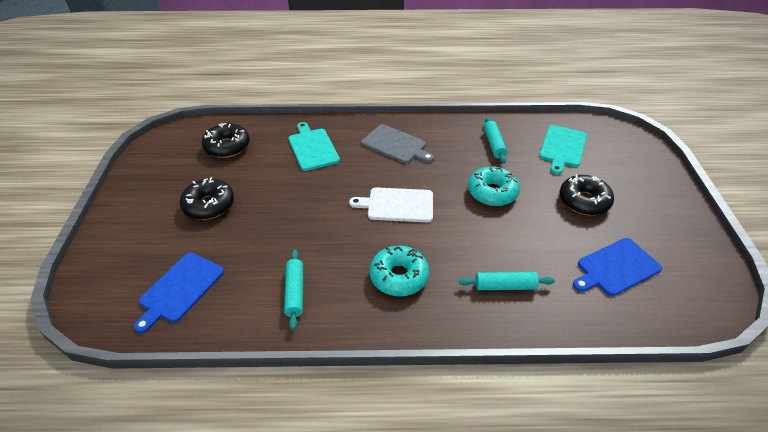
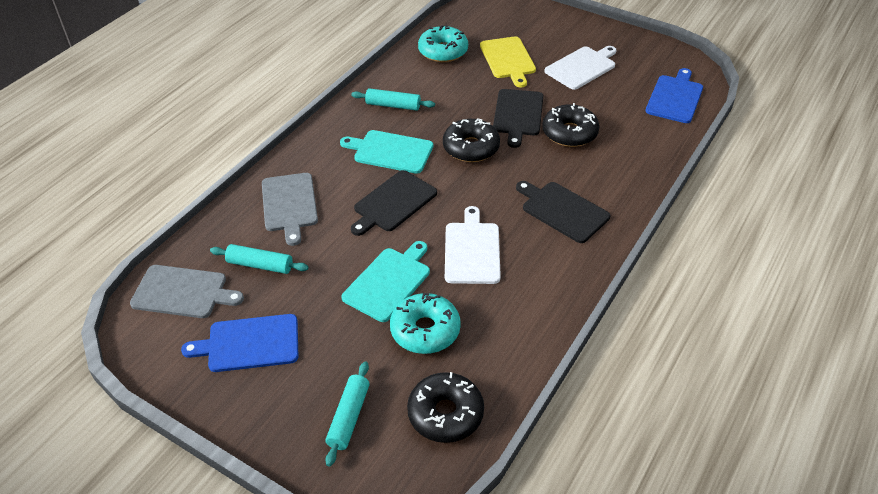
black cutting board: 0 -> 3
grey cutting board: 1 -> 2
white cutting board: 1 -> 2
yellow cutting board: 0 -> 1

